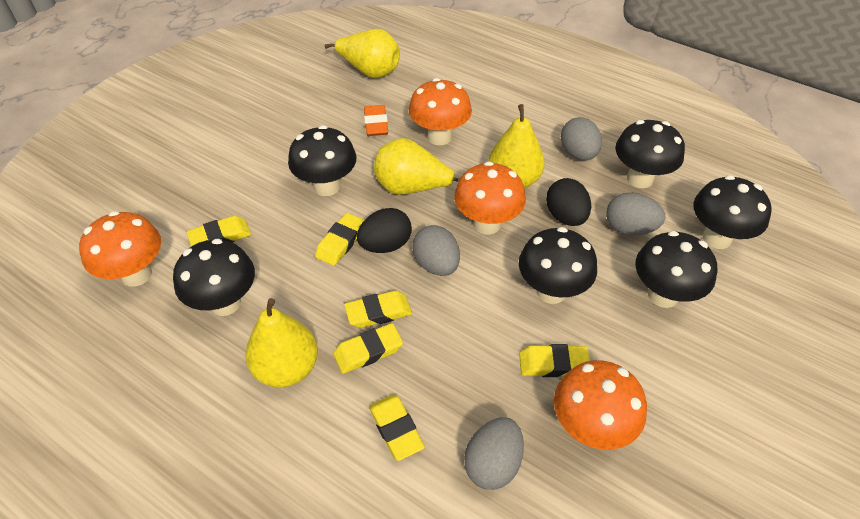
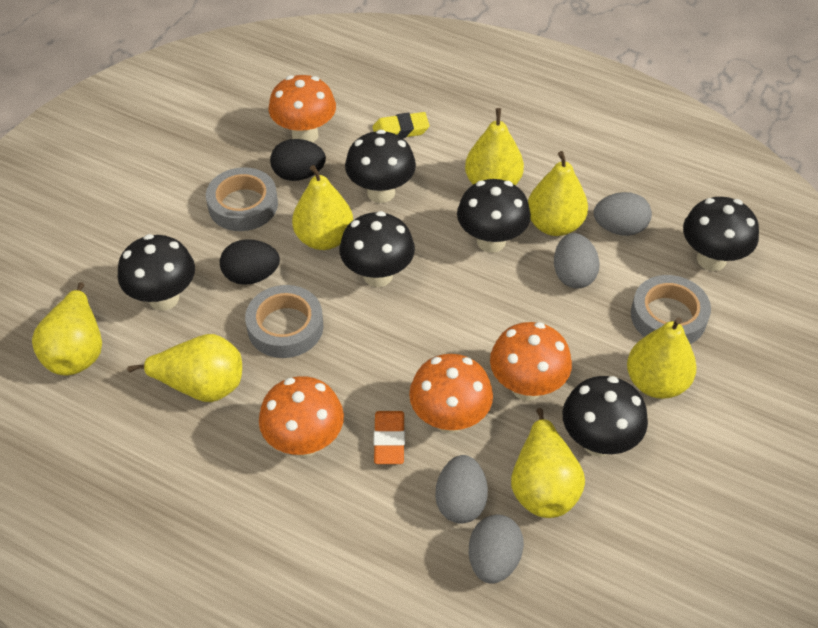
grey tape: 0 -> 3
yellow eraser: 6 -> 1
yellow pear: 4 -> 7

